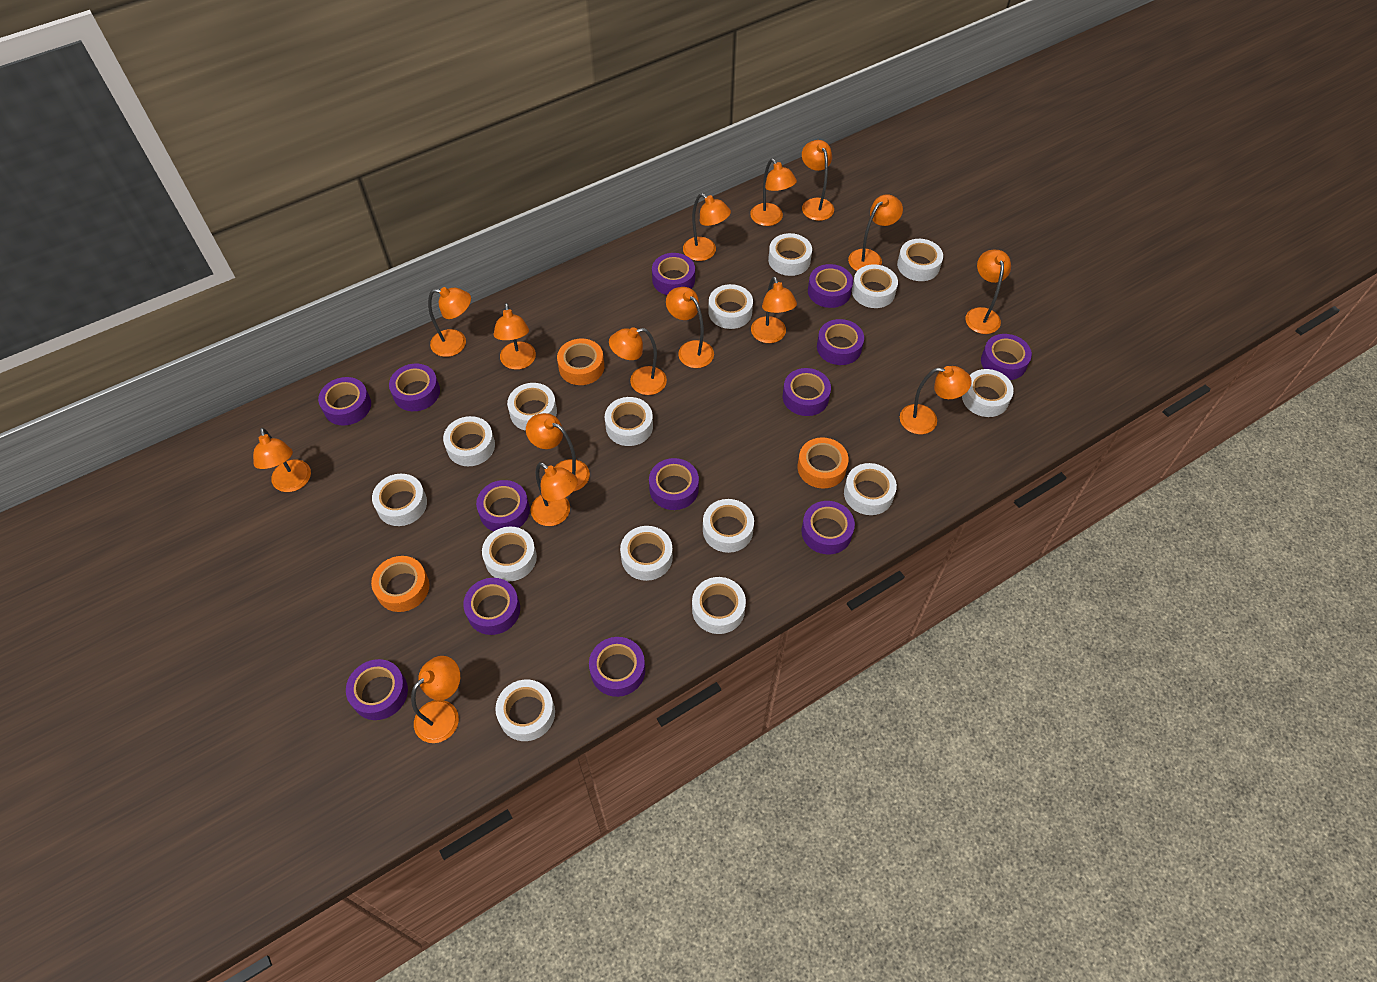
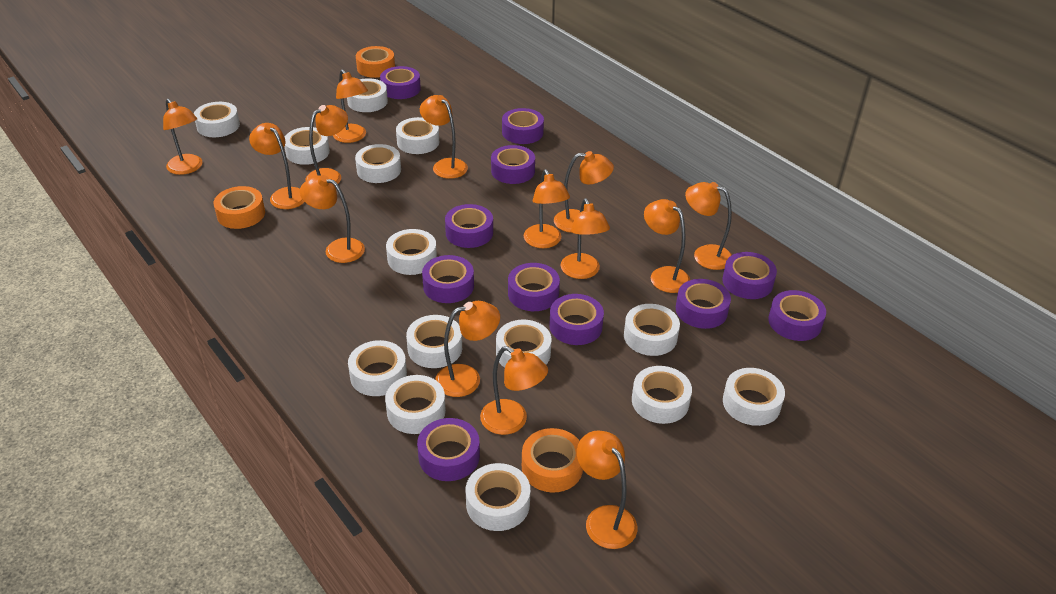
orange lamp: 15 -> 14
purple tape: 13 -> 11
white tape: 15 -> 14

